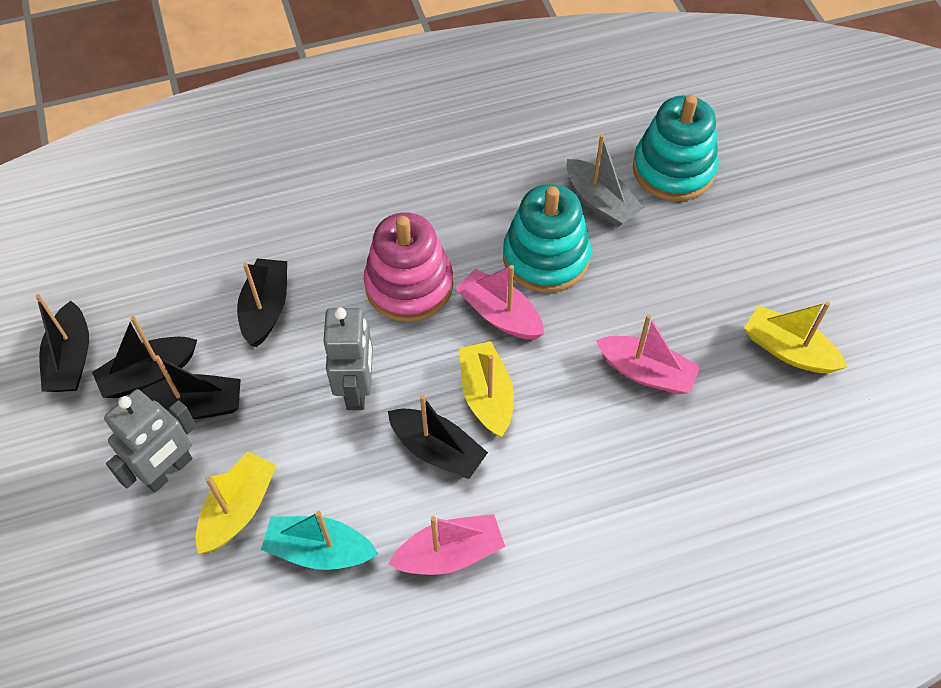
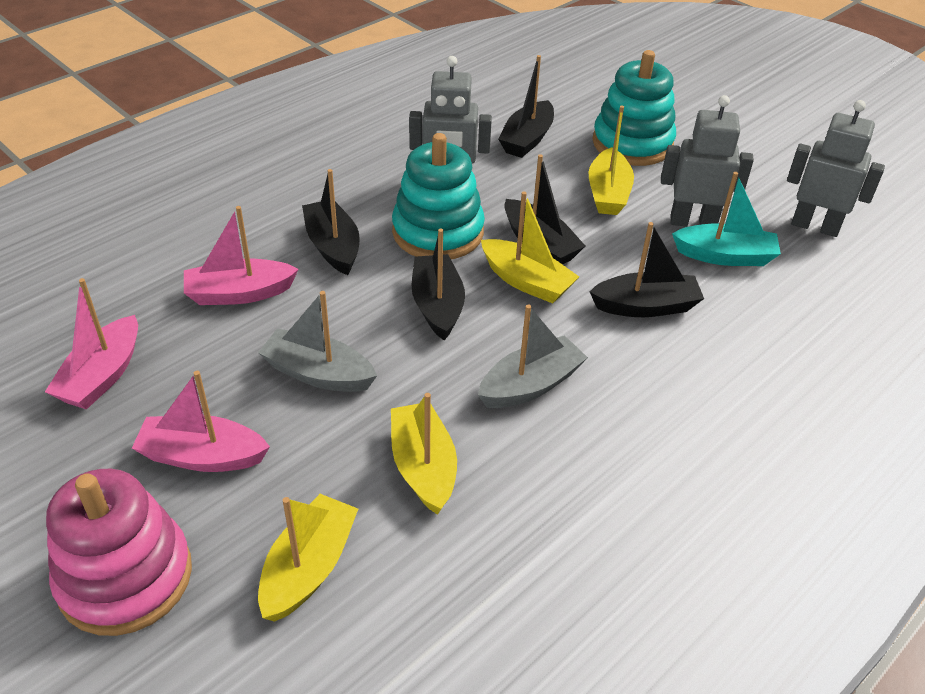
grey boat: 1 -> 2
grey robot: 2 -> 3
yellow boat: 3 -> 4

